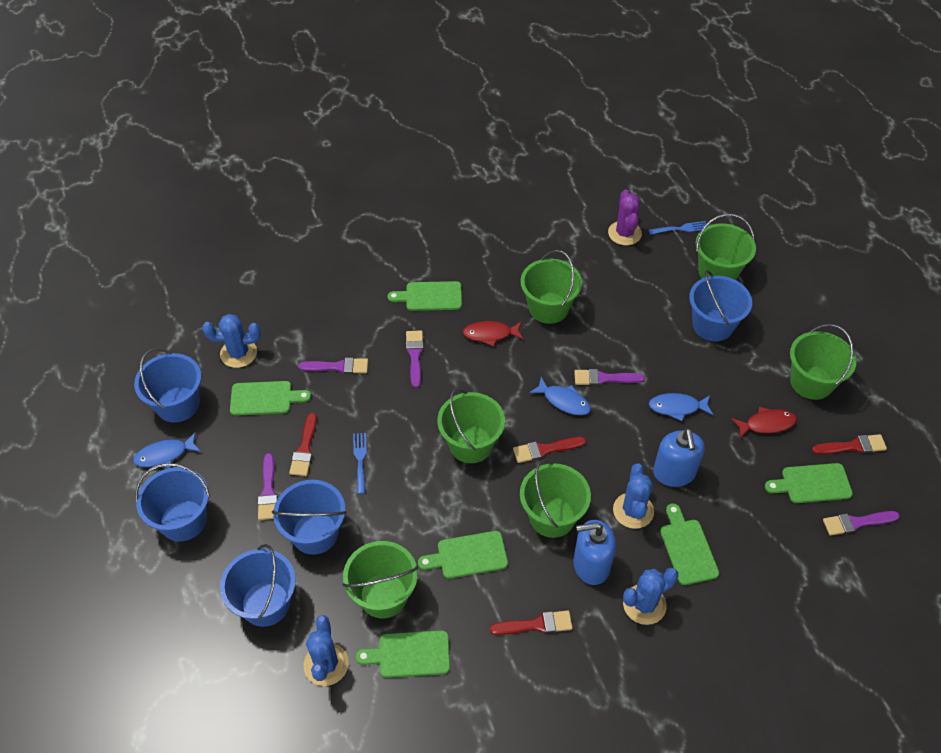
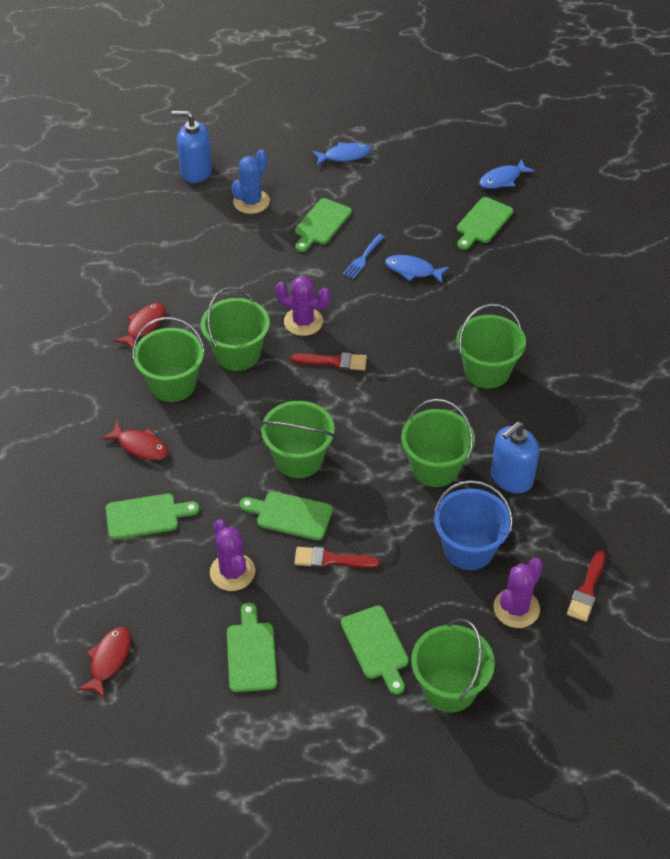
blue bucket: 5 -> 1
blue cactus: 4 -> 1
blue fork: 2 -> 1
purple brush: 5 -> 0
purple cactus: 1 -> 3
red brush: 4 -> 3
red fish: 2 -> 3

